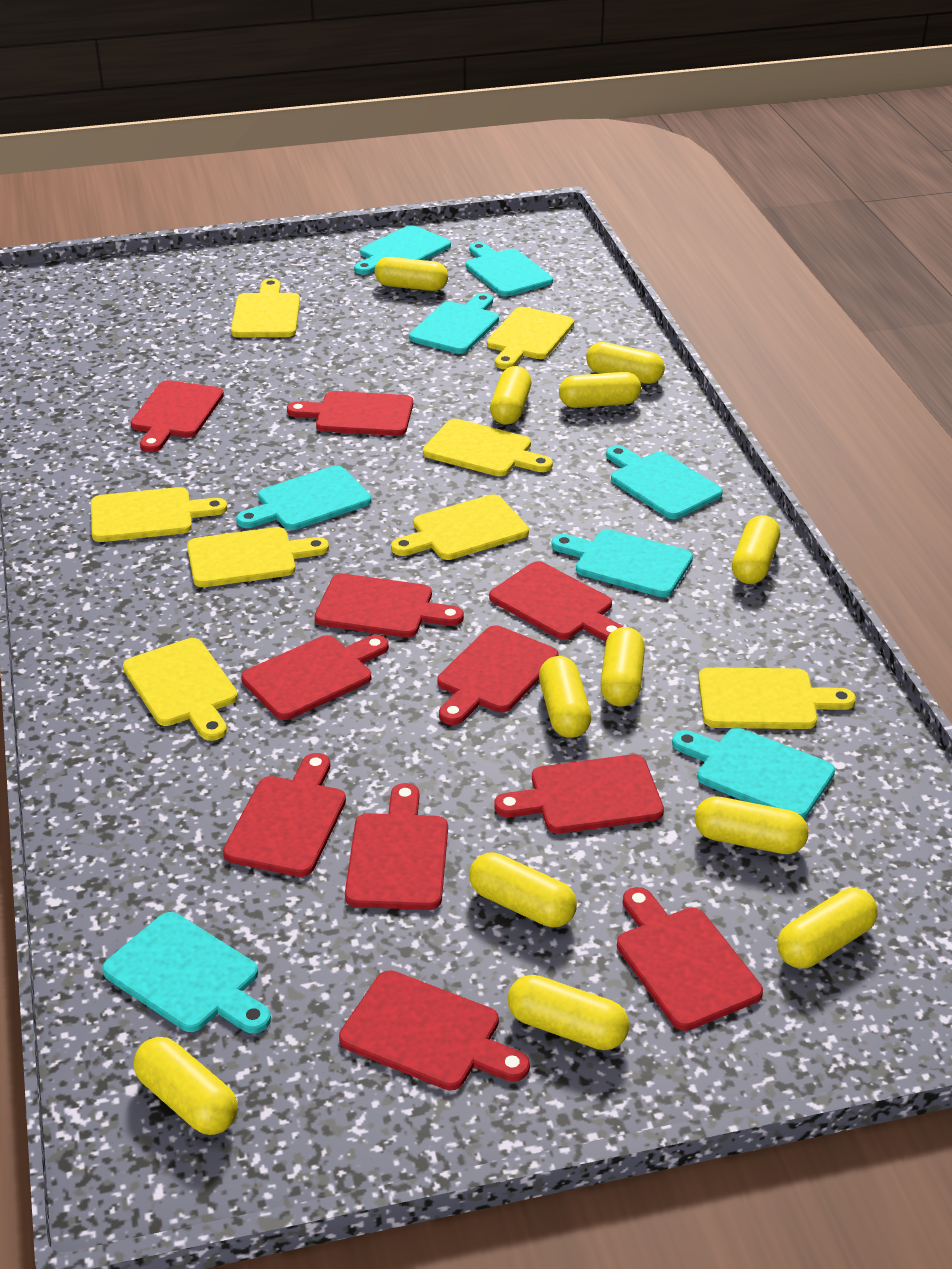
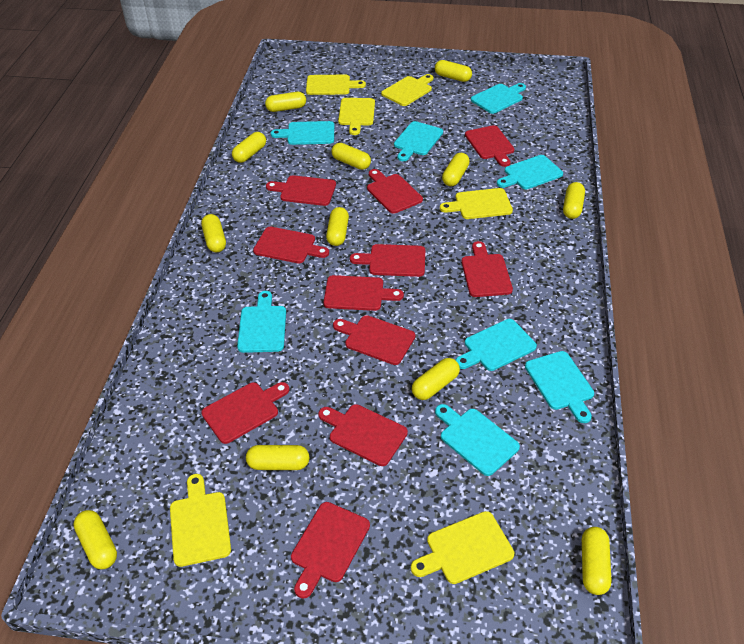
yellow cutting board: 8 -> 6

